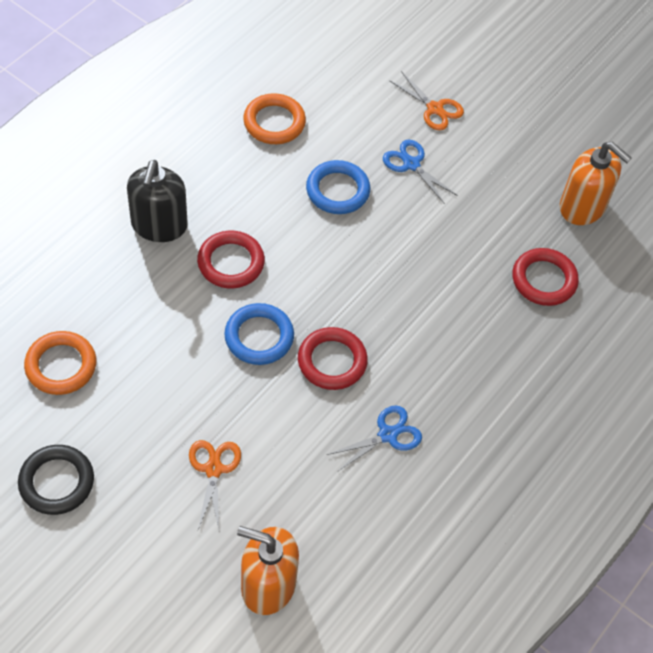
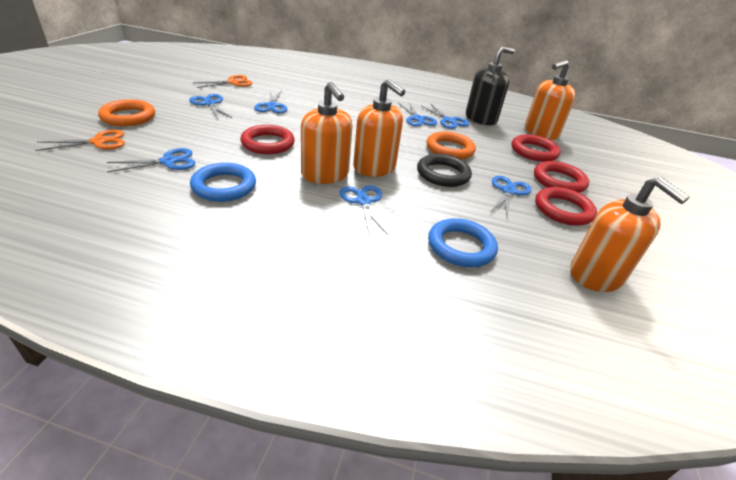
blue scissors: 2 -> 7
orange soap dispenser: 2 -> 4
red ring: 3 -> 4

